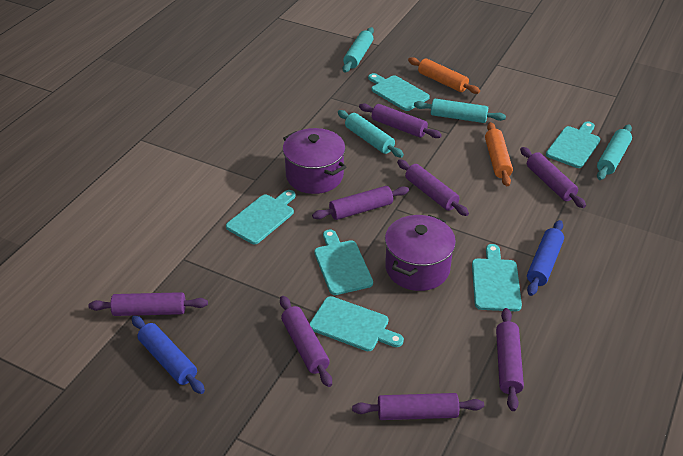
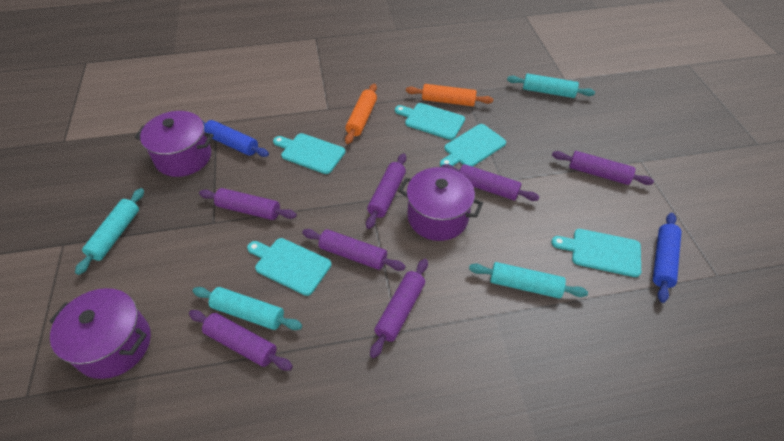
purple pot: 2 -> 3
purple rolling pin: 8 -> 7
turquoise cutting board: 6 -> 5

